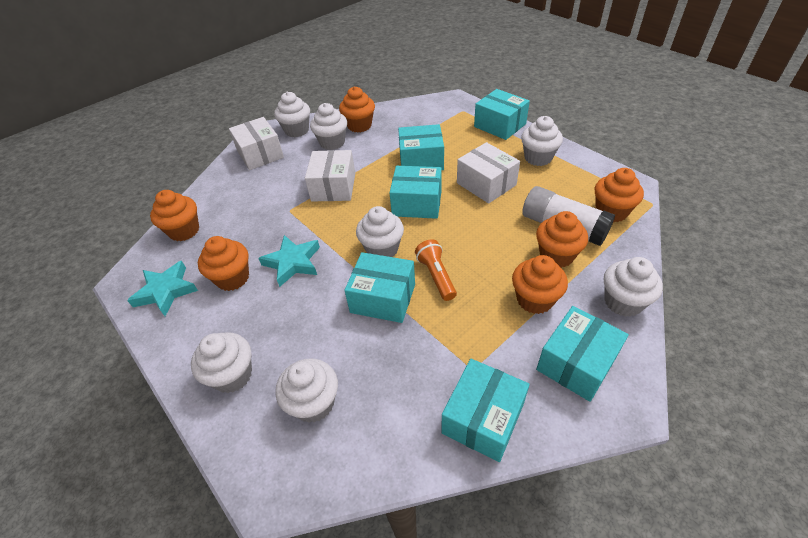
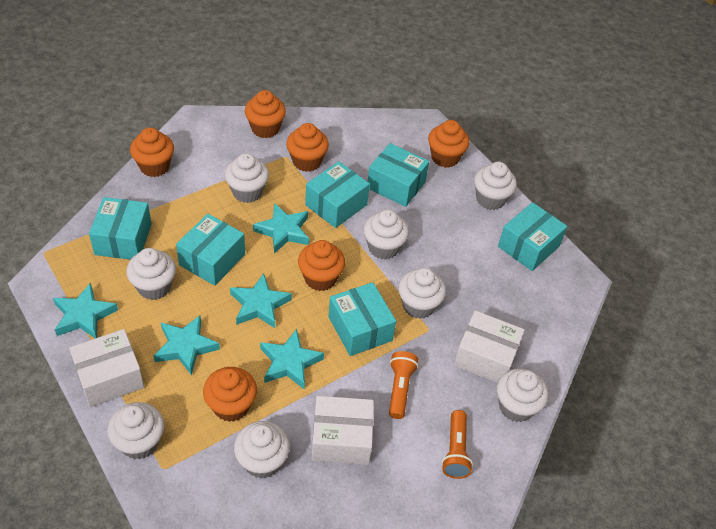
orange flashlight: 1 -> 2
turquoise star: 2 -> 5
white cupcake: 7 -> 8
white glue stick: 1 -> 0

